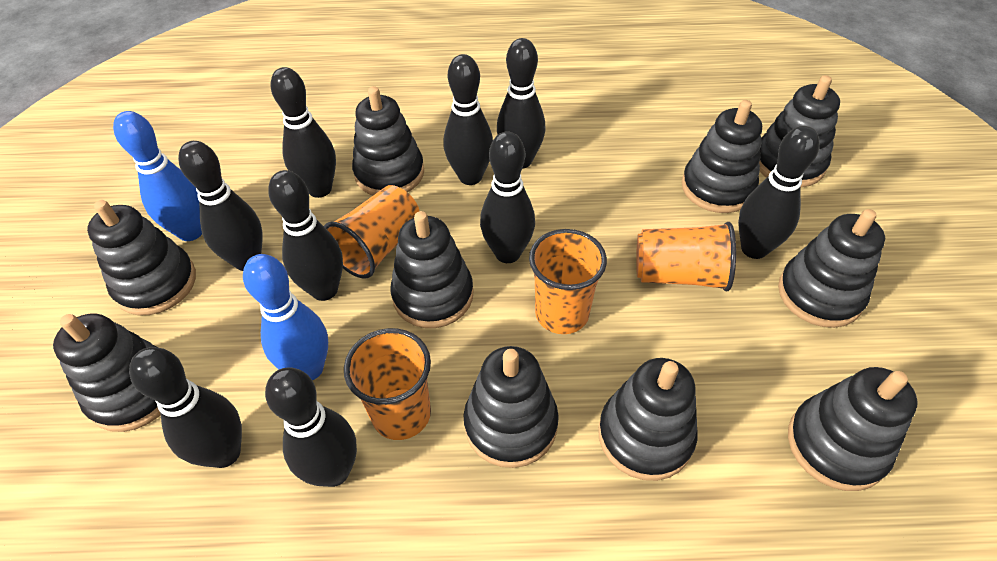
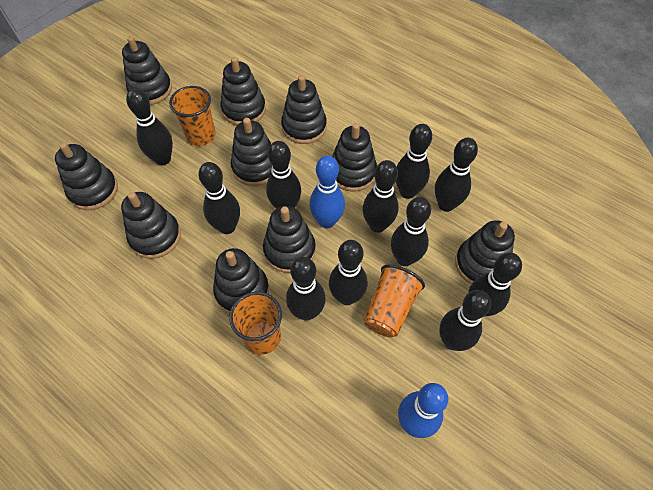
black bowling pin: 9 -> 11
orange cup: 4 -> 3

